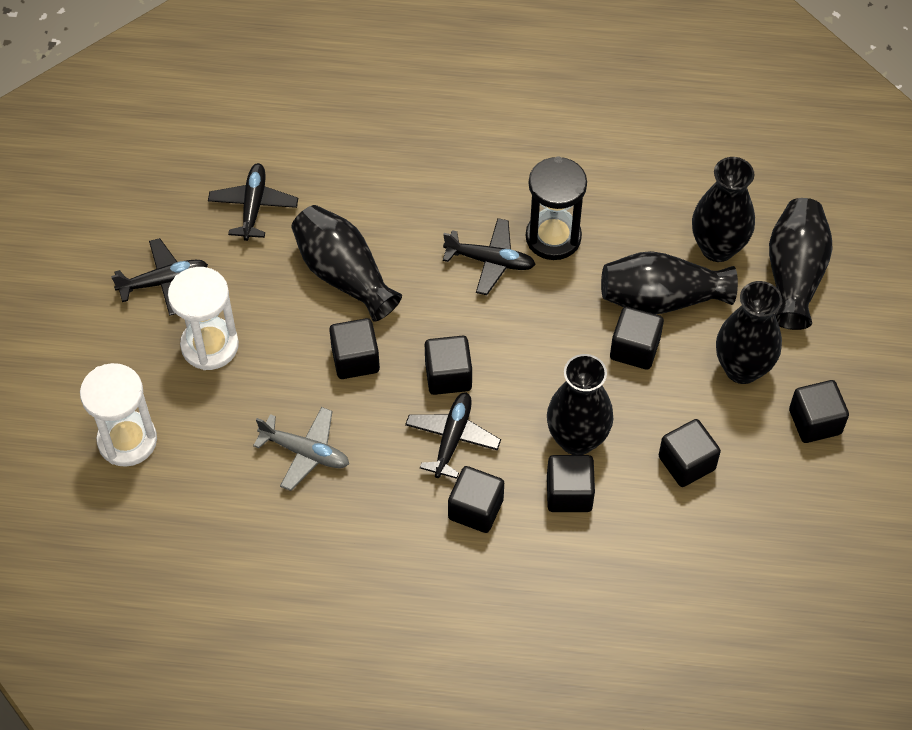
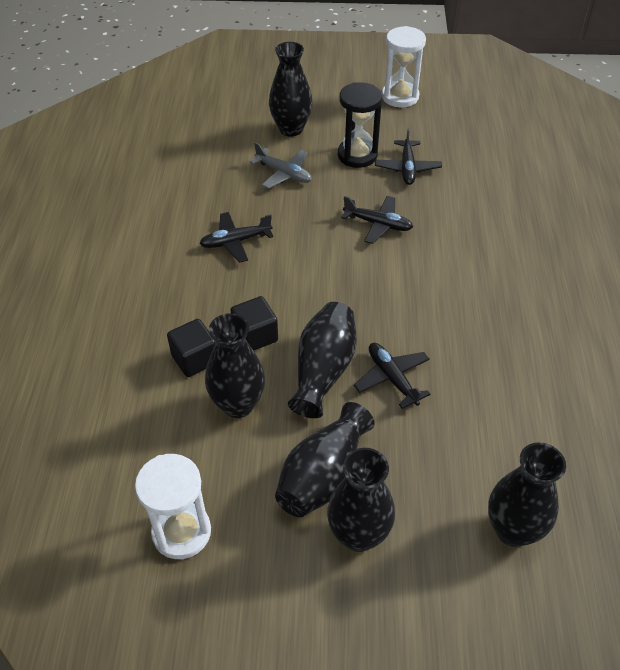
black cube: 7 -> 2

